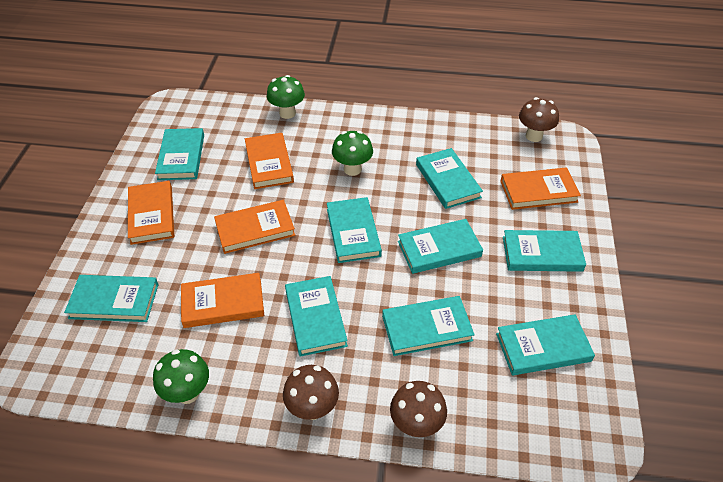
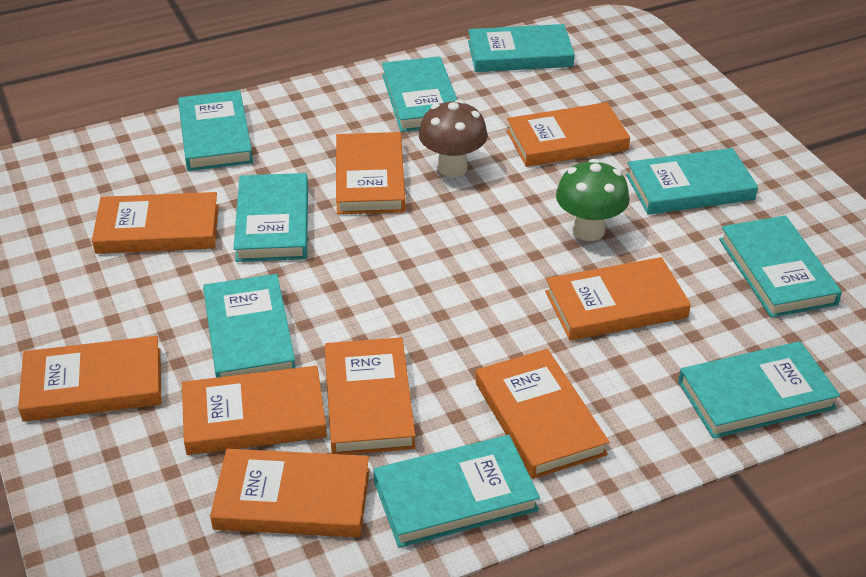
brown mushroom: 3 -> 1
green mushroom: 3 -> 1
orange book: 5 -> 9

